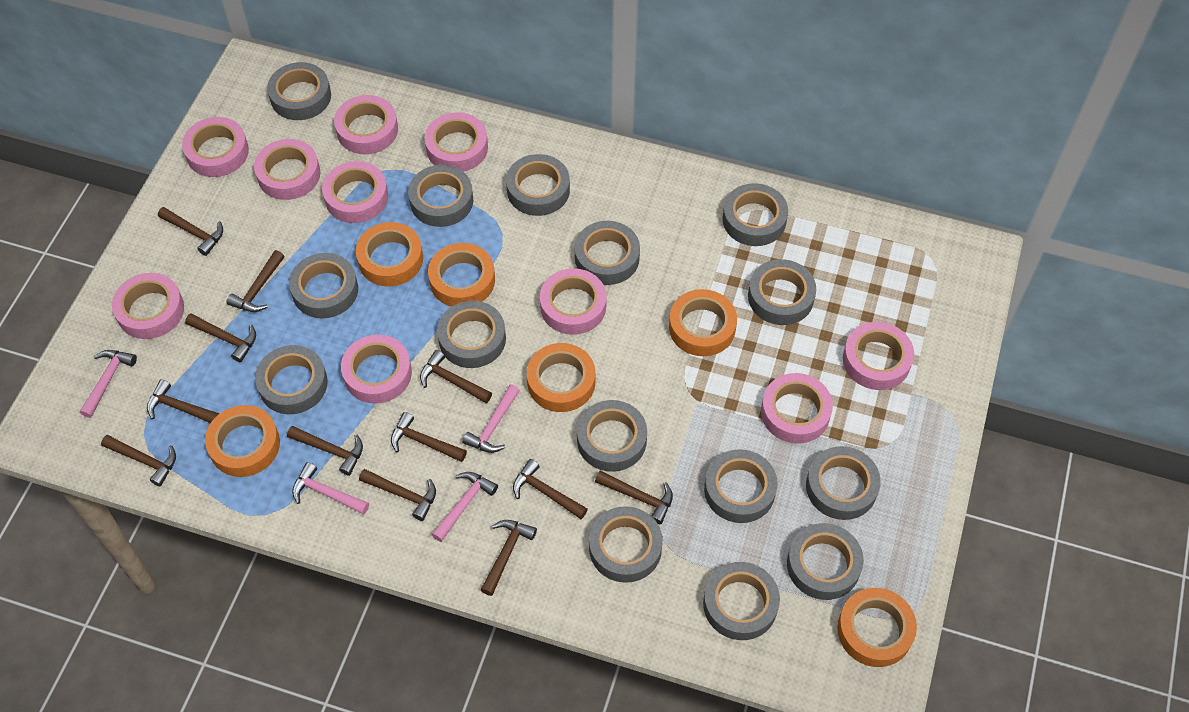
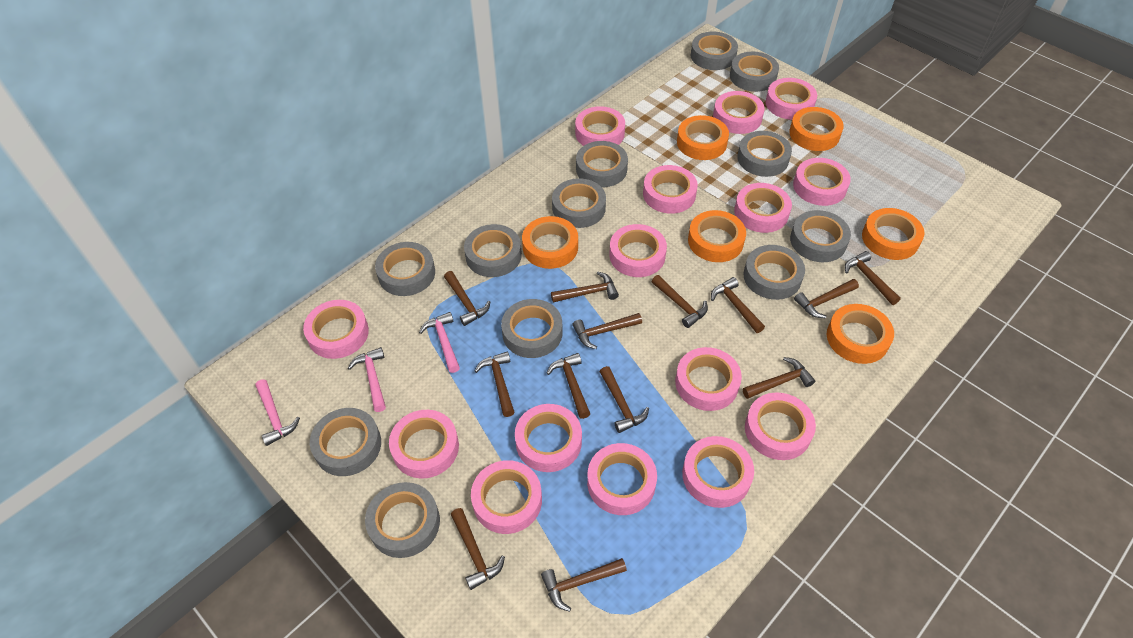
brown hammer: 12 -> 13
grey tape: 15 -> 12
pink hammer: 4 -> 3
pink tape: 10 -> 15

